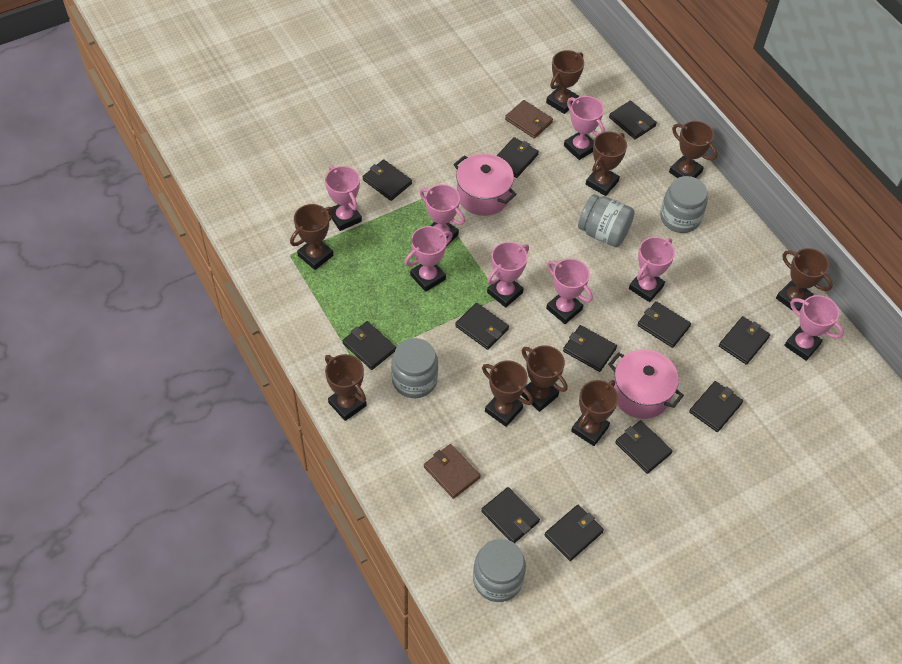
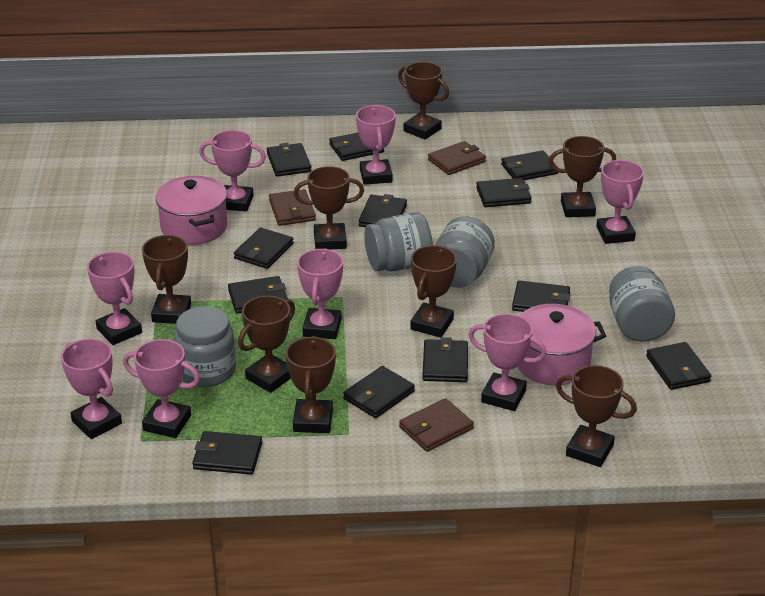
brown trophy: 9 -> 8
brown wallet: 2 -> 3

